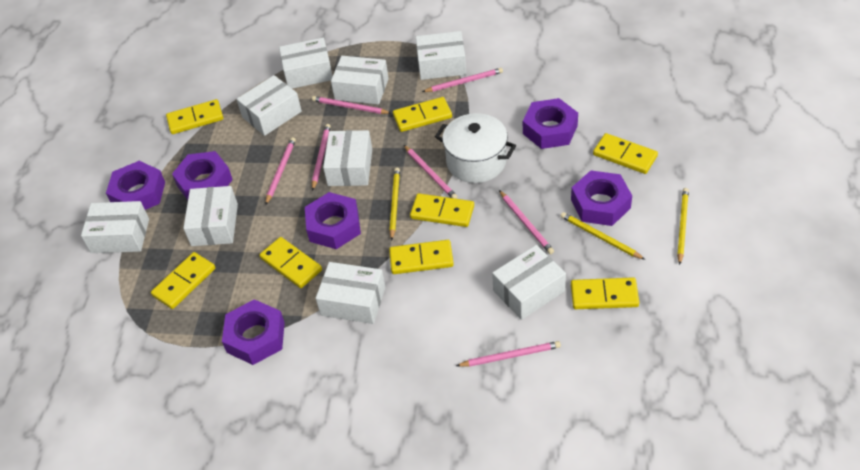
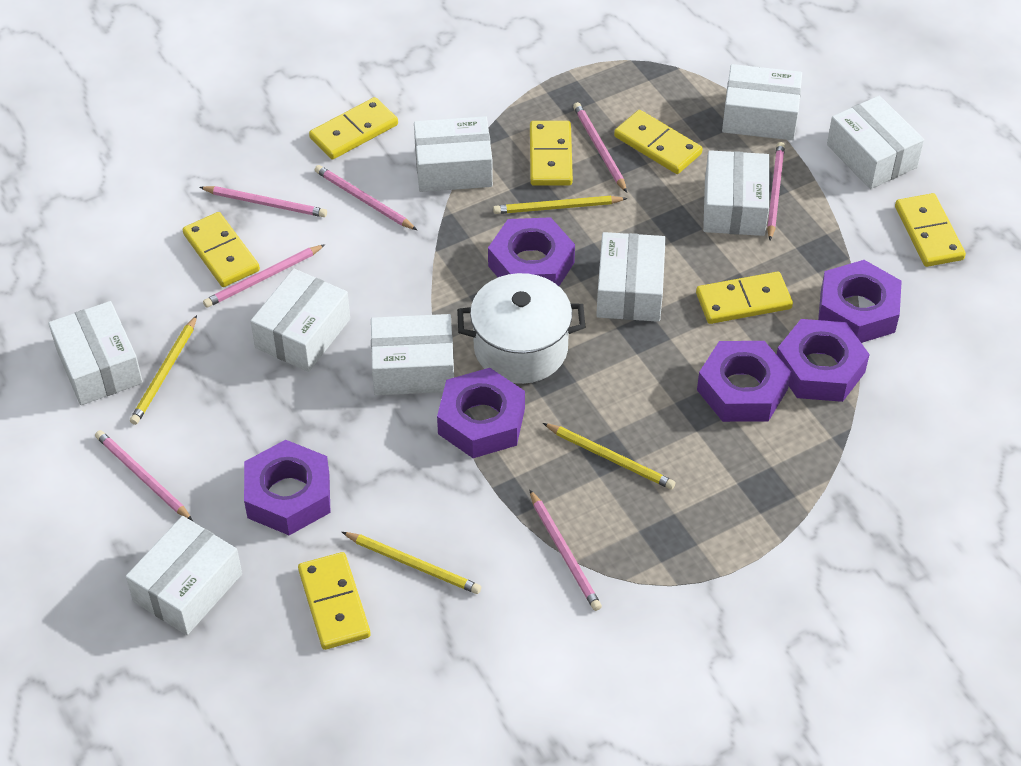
yellow domino: 8 -> 7
yellow pencil: 3 -> 4

